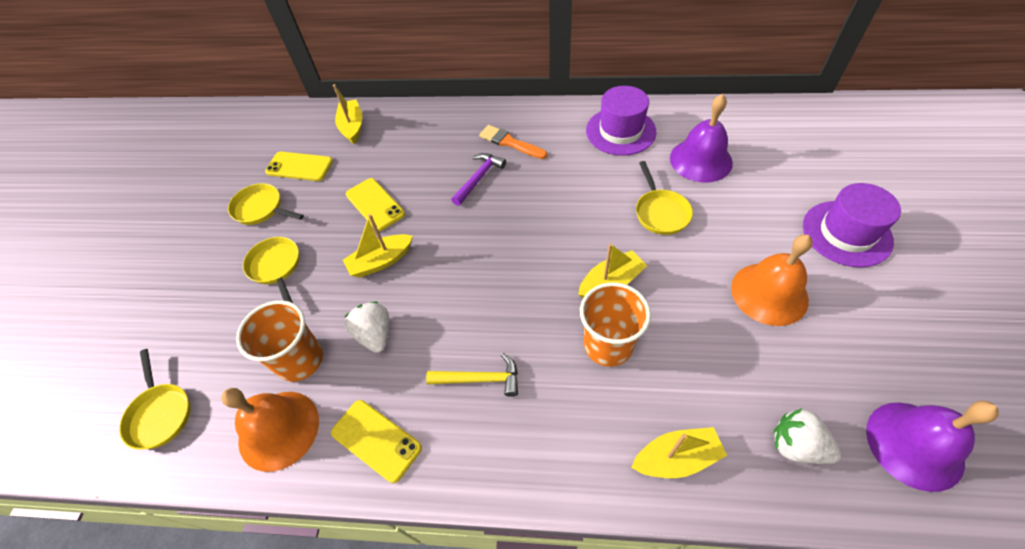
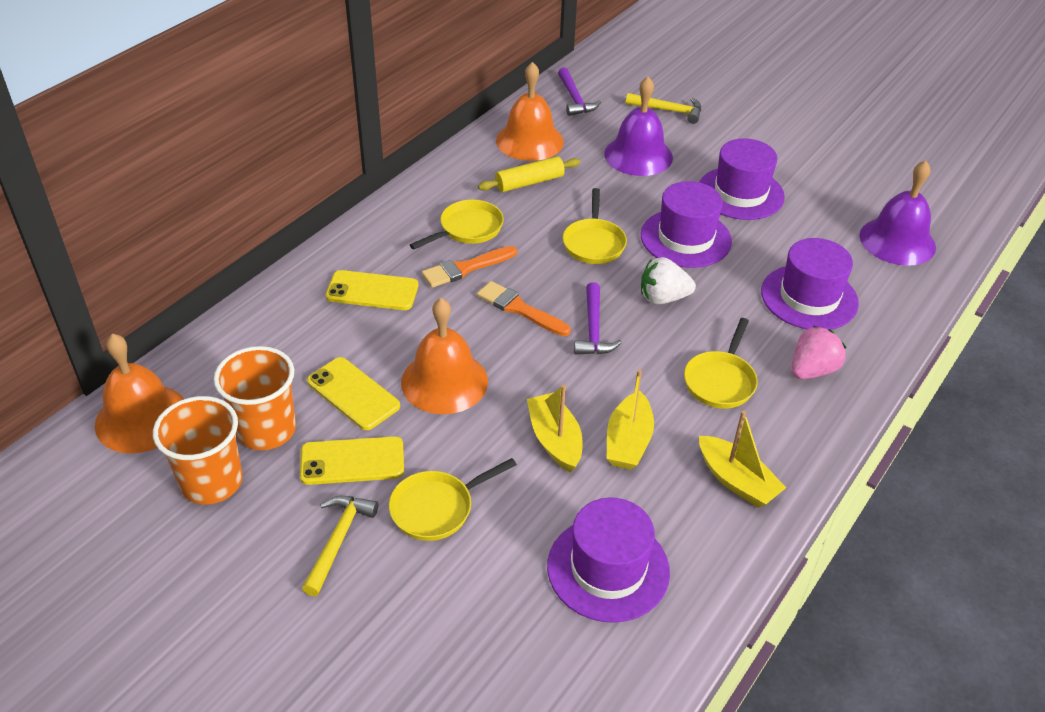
orange bell: 2 -> 3
orange brush: 1 -> 2
pink strawberry: 0 -> 1
purple hammer: 1 -> 2
purple hat: 2 -> 4
white strawberry: 2 -> 1
yellow boat: 4 -> 3
yellow hammer: 1 -> 2
yellow rolling pin: 0 -> 1

